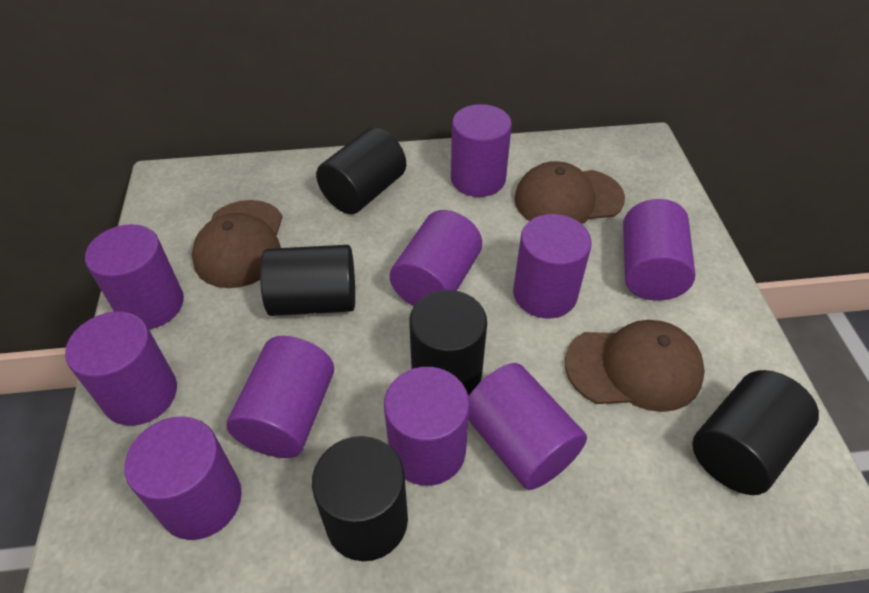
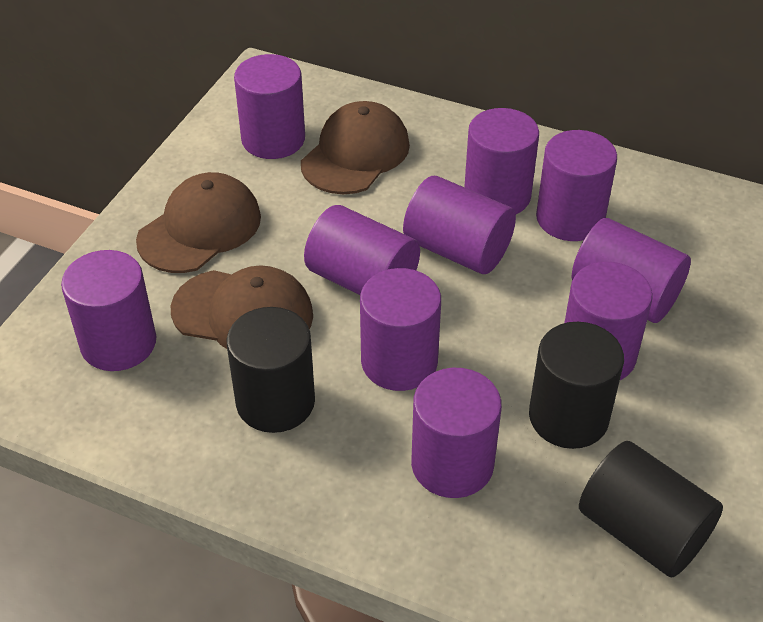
black cylinder: 5 -> 3

